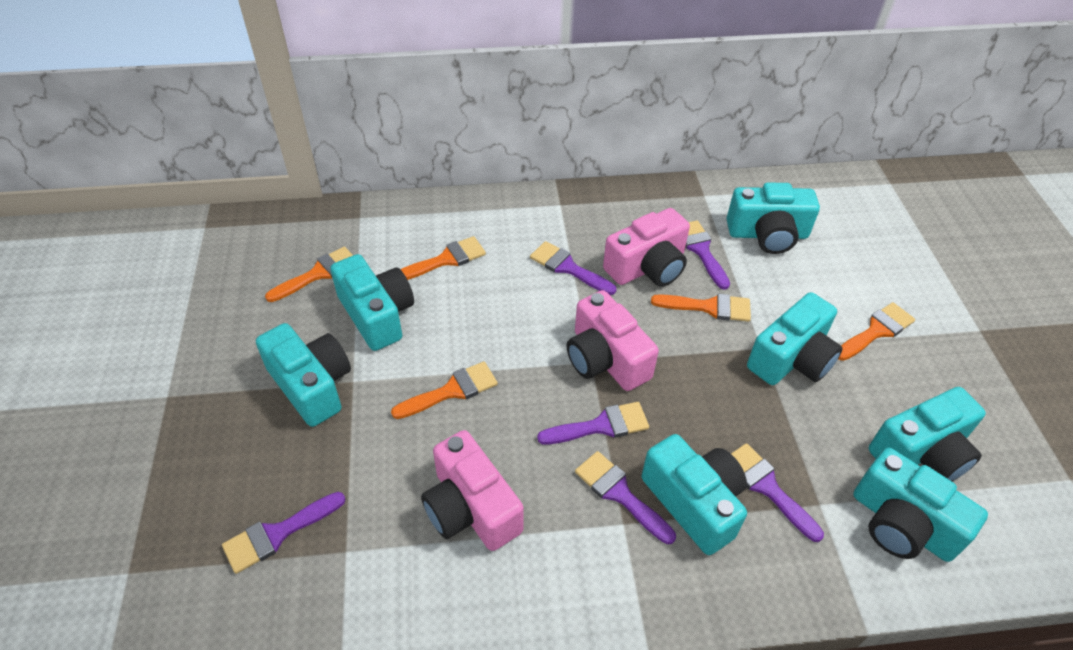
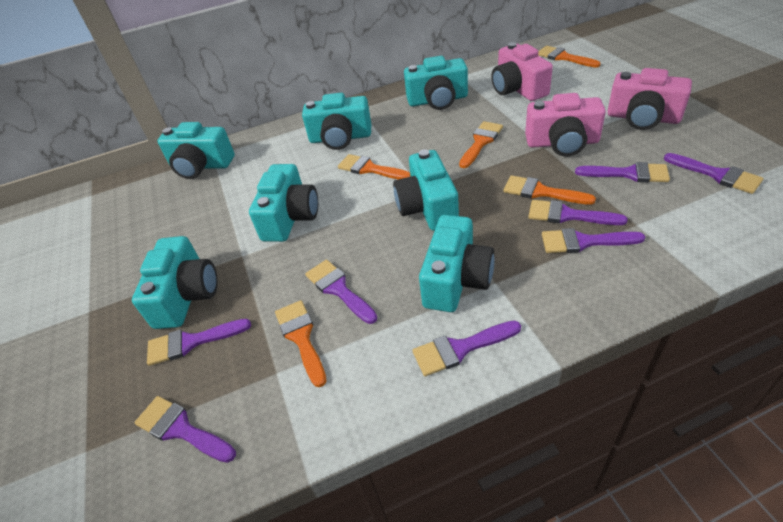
purple brush: 6 -> 8

